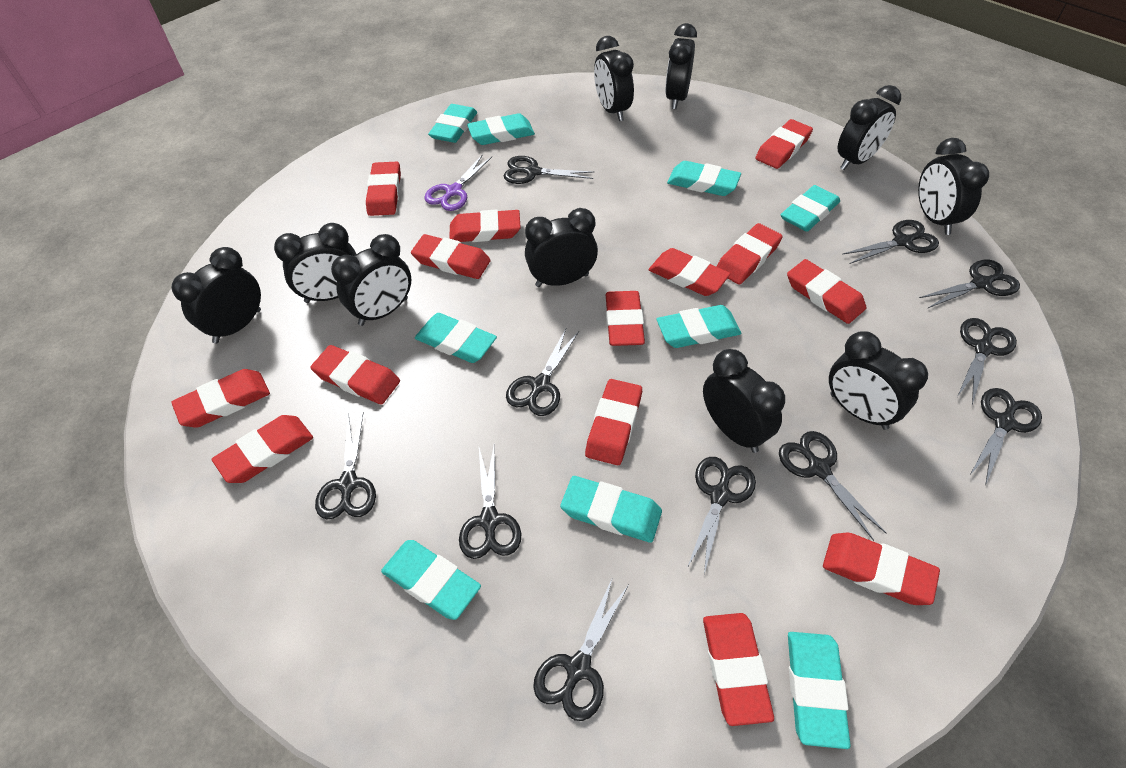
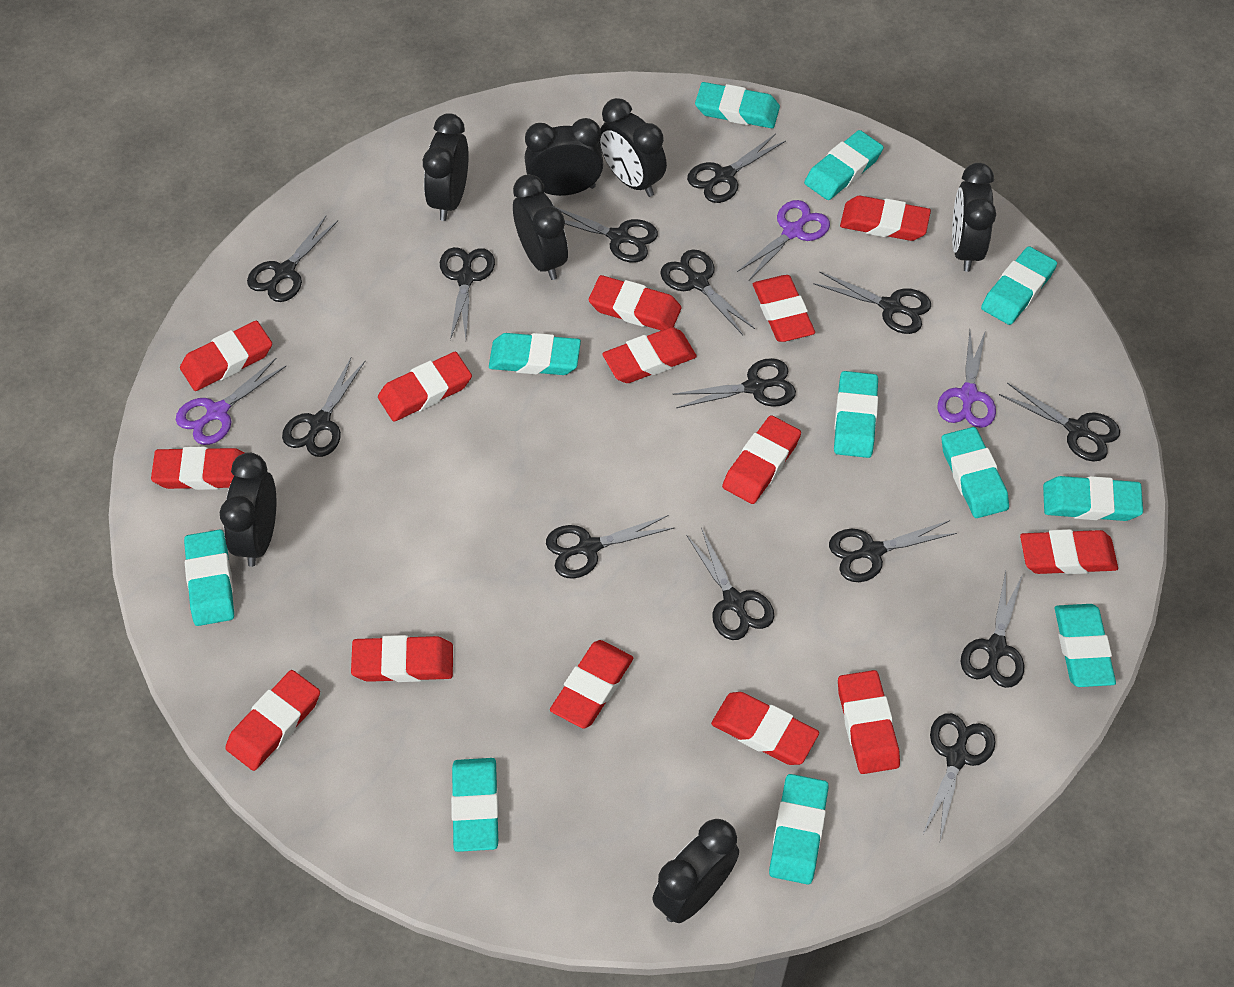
black clock: 10 -> 7
black scissors: 11 -> 14
purple scissors: 1 -> 3
turquoise eraser: 9 -> 11

